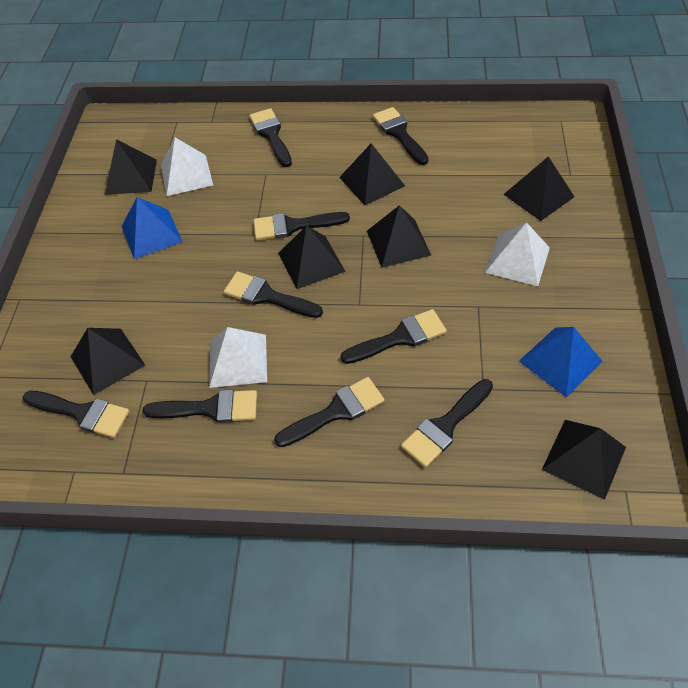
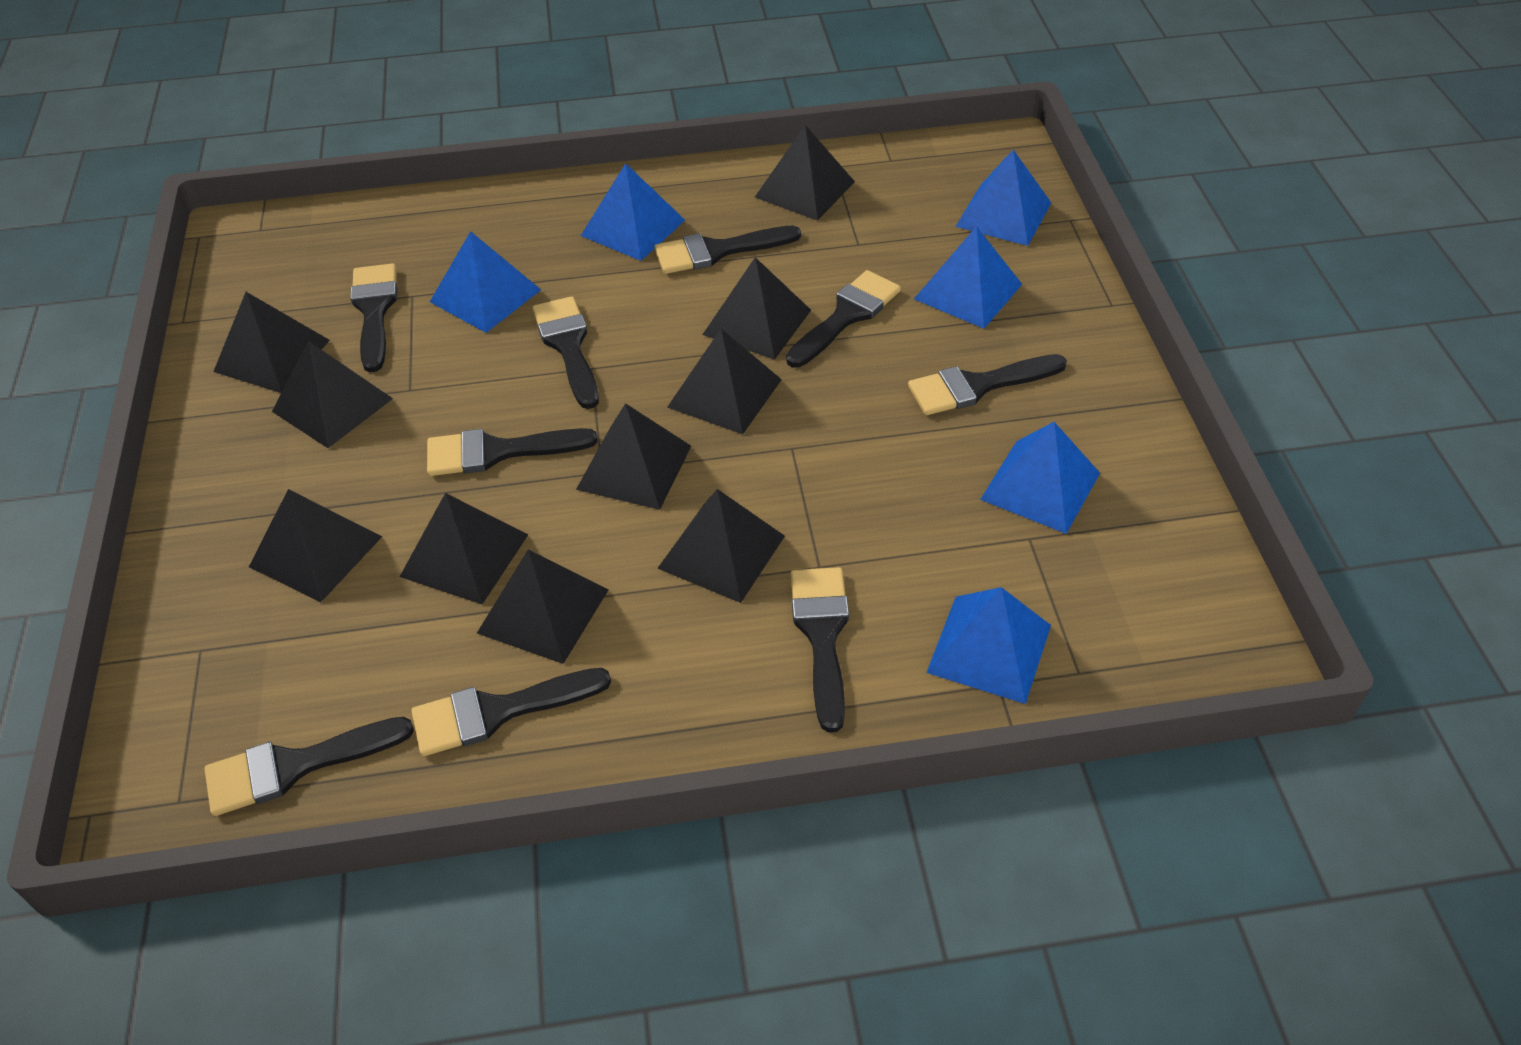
black pyramid: 7 -> 10
blue pyramid: 2 -> 6
white pyramid: 3 -> 0

